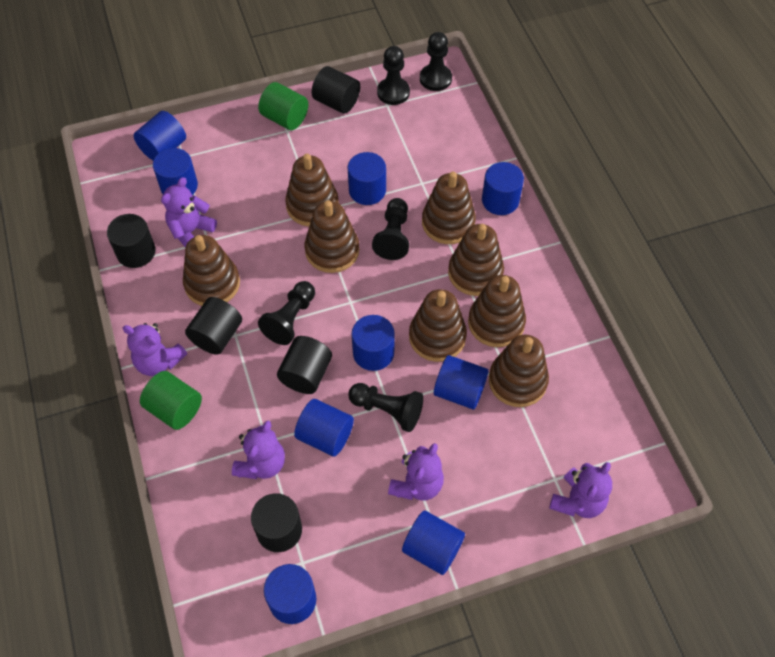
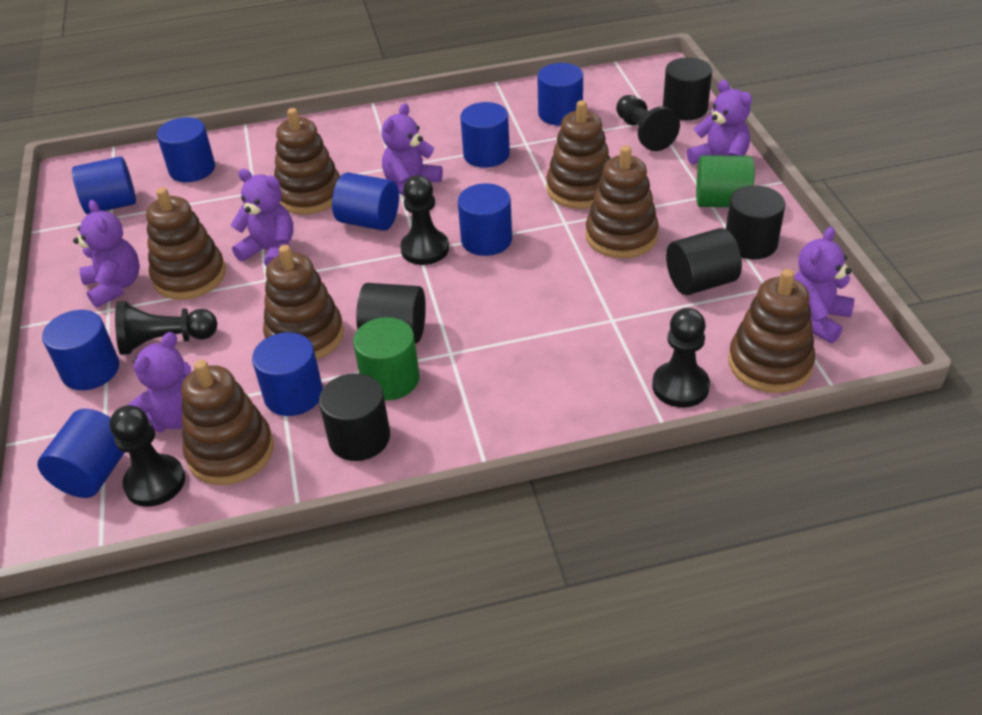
brown stacking toy: 8 -> 7
purple teddy bear: 5 -> 6

